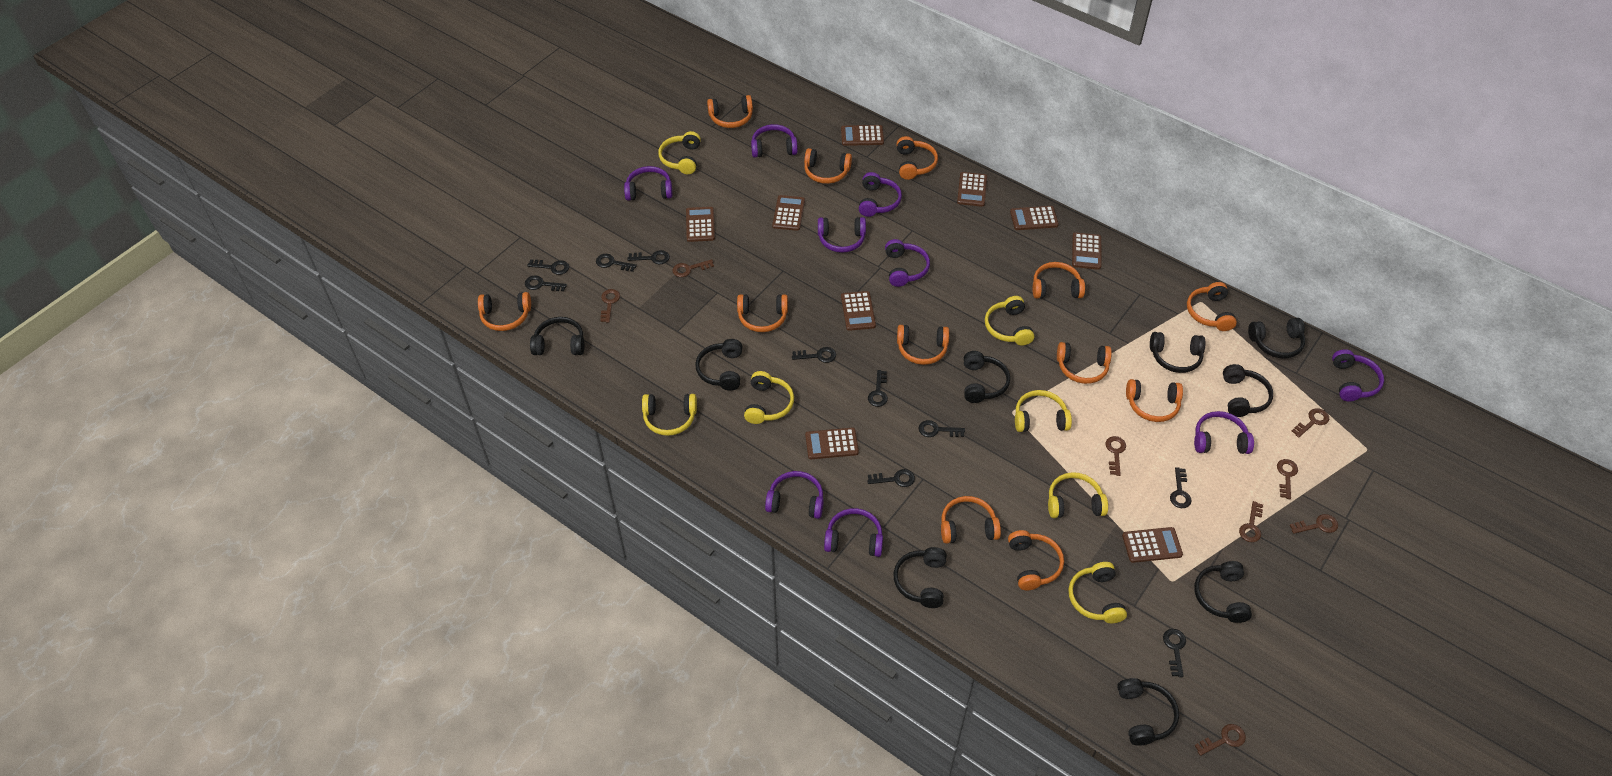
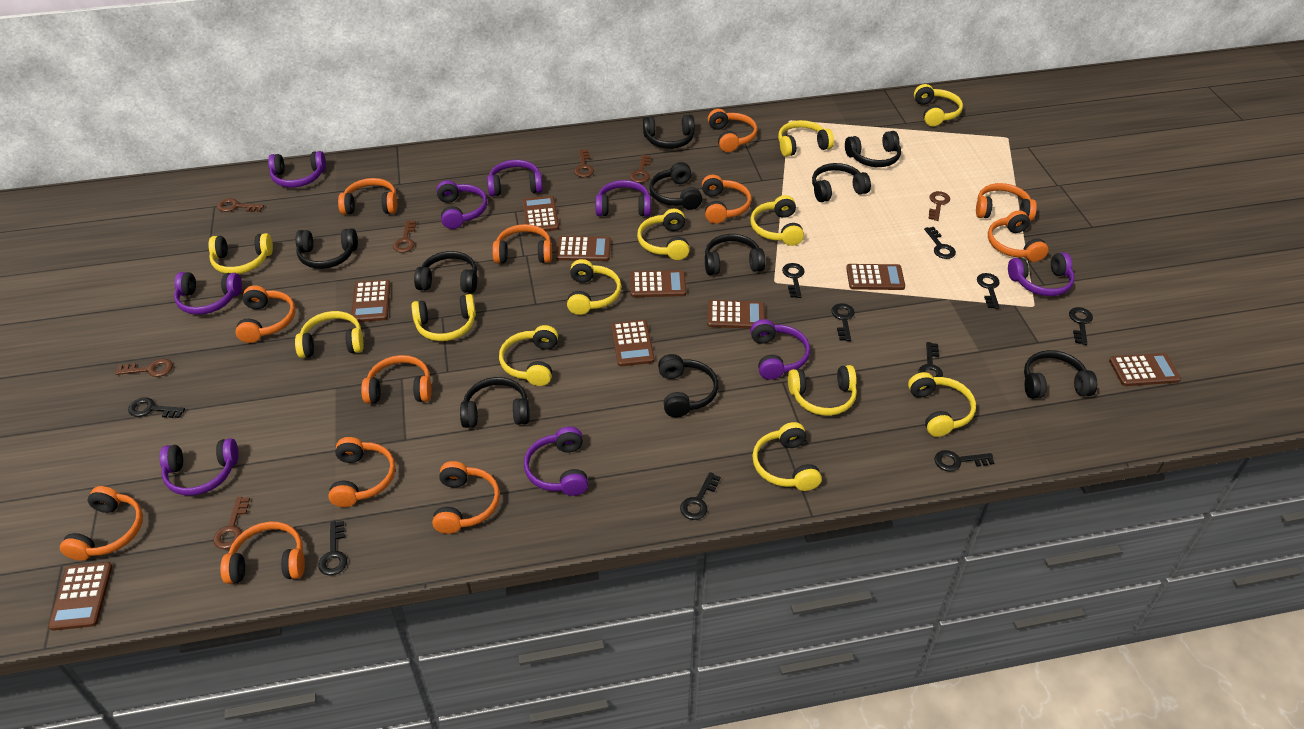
black headphones: 9 -> 10
brown key: 8 -> 7
yellow headphones: 7 -> 12

